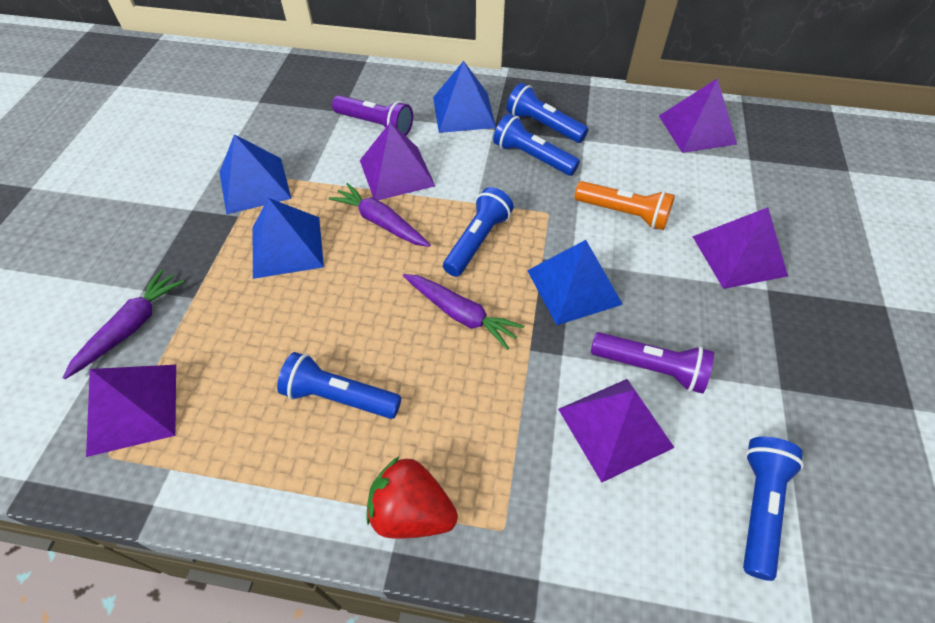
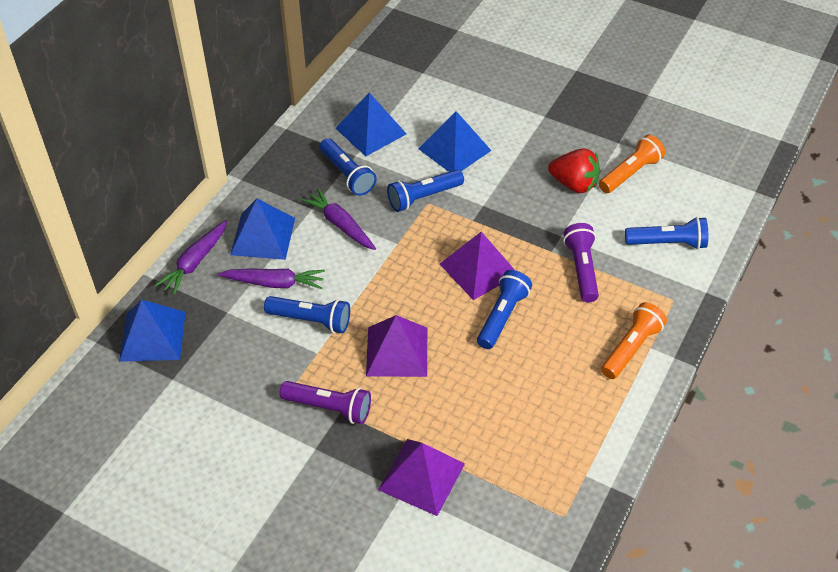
orange flashlight: 1 -> 2
purple pyramid: 5 -> 3

